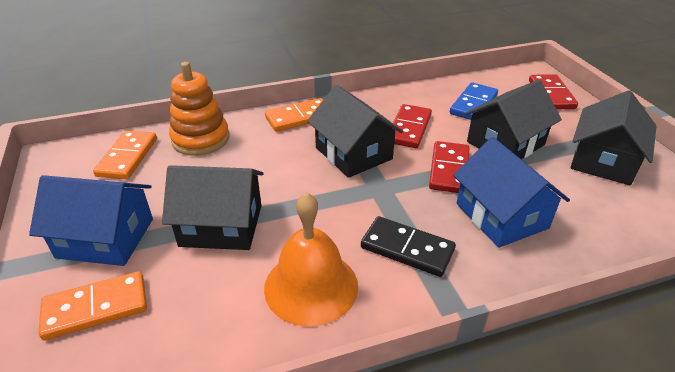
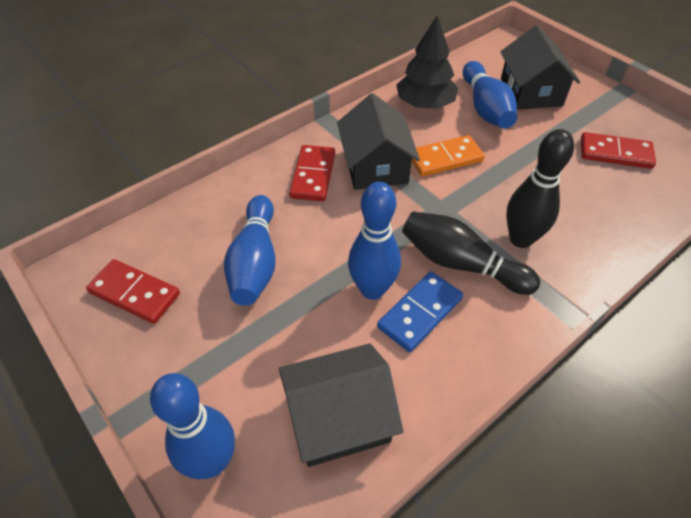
black bowling pin: 0 -> 2
black domino: 1 -> 0
black house: 4 -> 3
black tree: 0 -> 1
blue bowling pin: 0 -> 4
blue house: 2 -> 0
orange bell: 1 -> 0
orange domino: 3 -> 1
orange stacking toy: 1 -> 0

